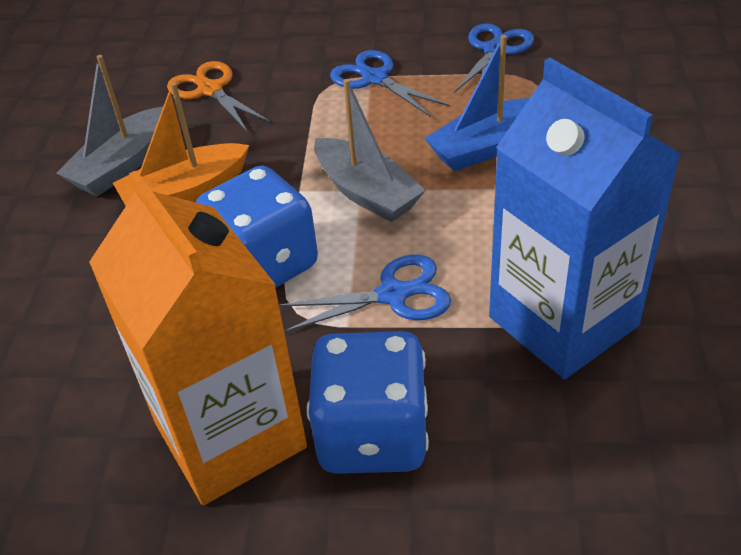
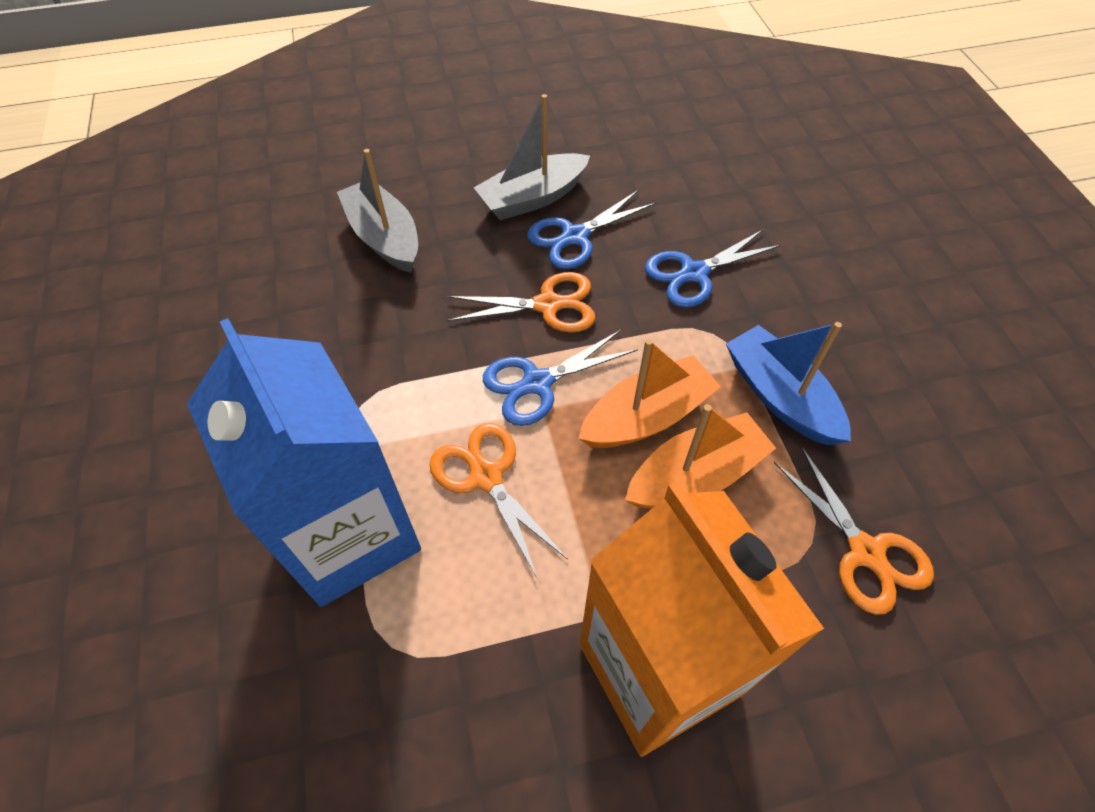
blue dice: 2 -> 0
orange boat: 1 -> 2
orange scissors: 1 -> 3

